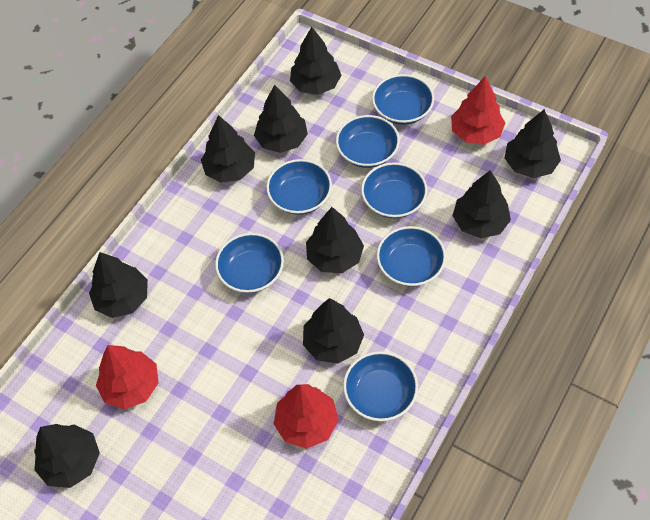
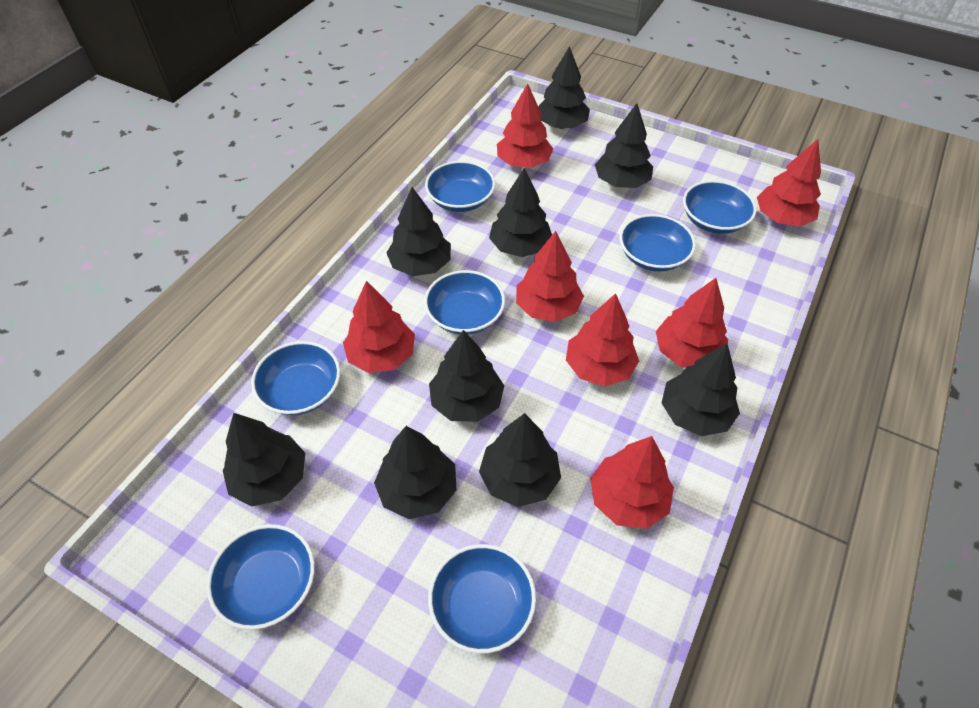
red tree: 3 -> 7

